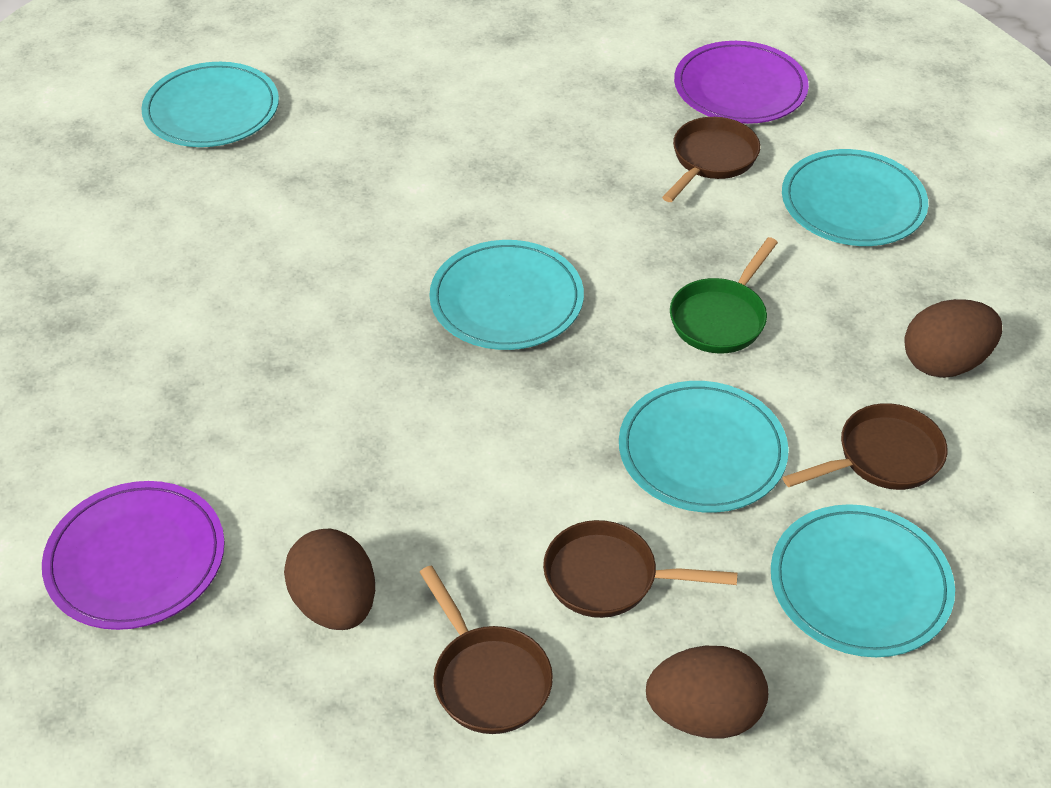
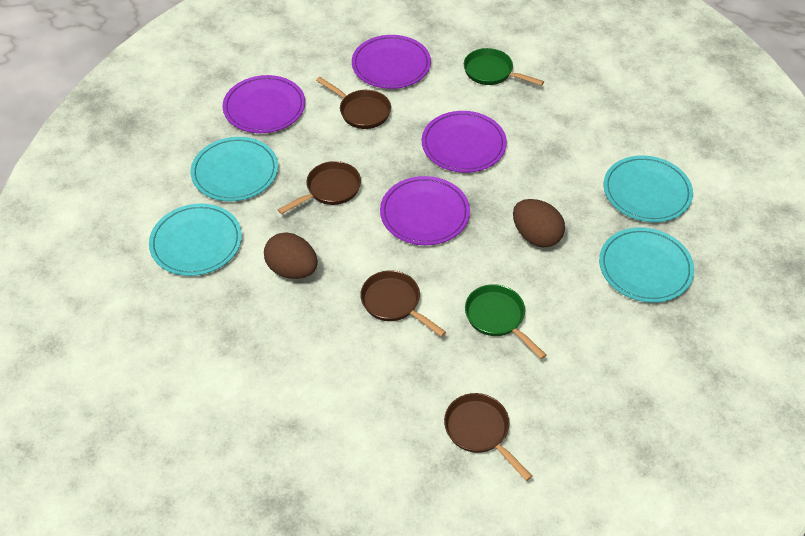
brown egg: 3 -> 2
green pan: 1 -> 2
purple plate: 2 -> 4
turquoise plate: 5 -> 4

